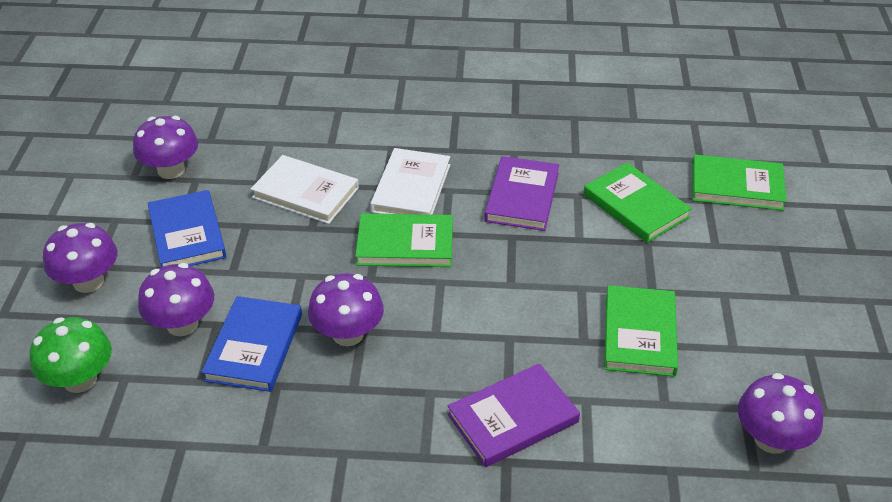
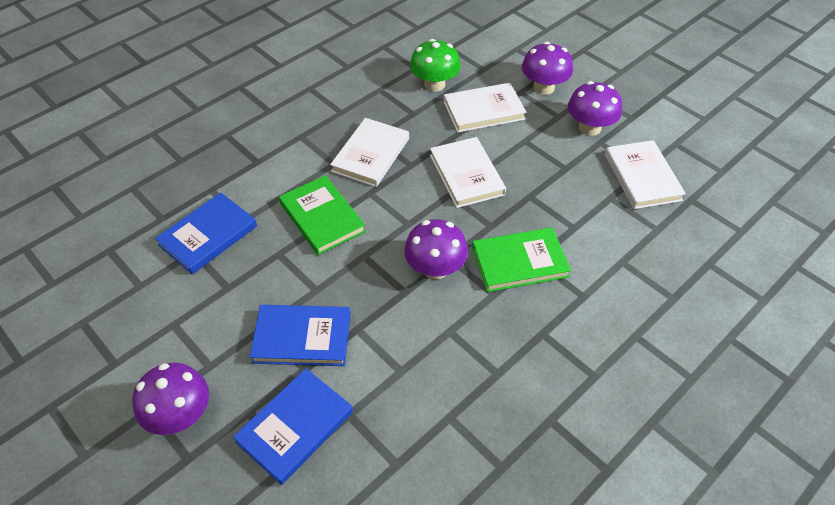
blue book: 2 -> 3
green book: 4 -> 2
purple book: 2 -> 0
purple mushroom: 5 -> 4
white book: 2 -> 4

